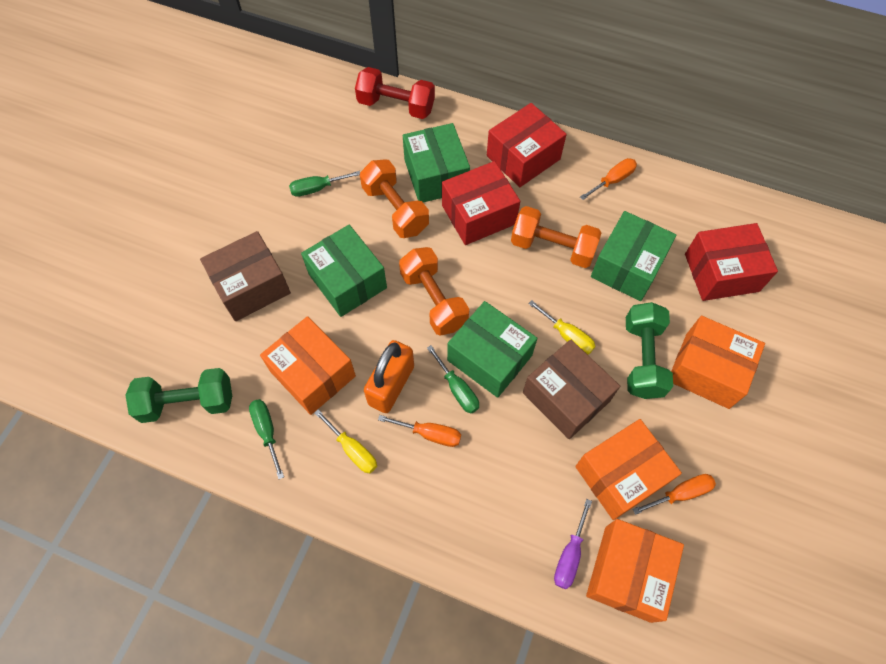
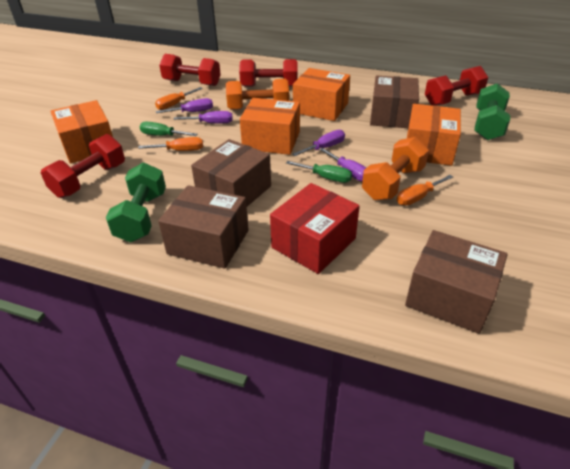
brown box: 2 -> 4
green box: 4 -> 0
green screwdriver: 3 -> 2
orange dumbbell: 3 -> 2
orange padlock: 1 -> 0
purple screwdriver: 1 -> 4
red box: 3 -> 1
red dumbbell: 1 -> 4
yellow screwdriver: 2 -> 0

